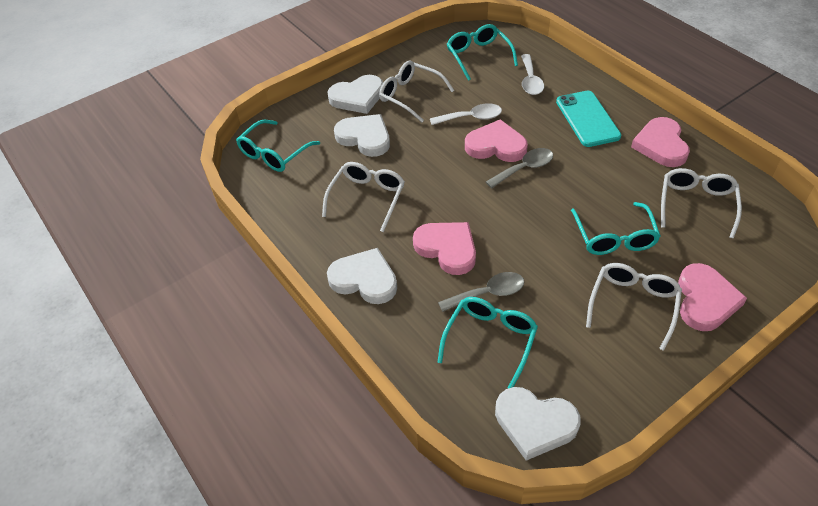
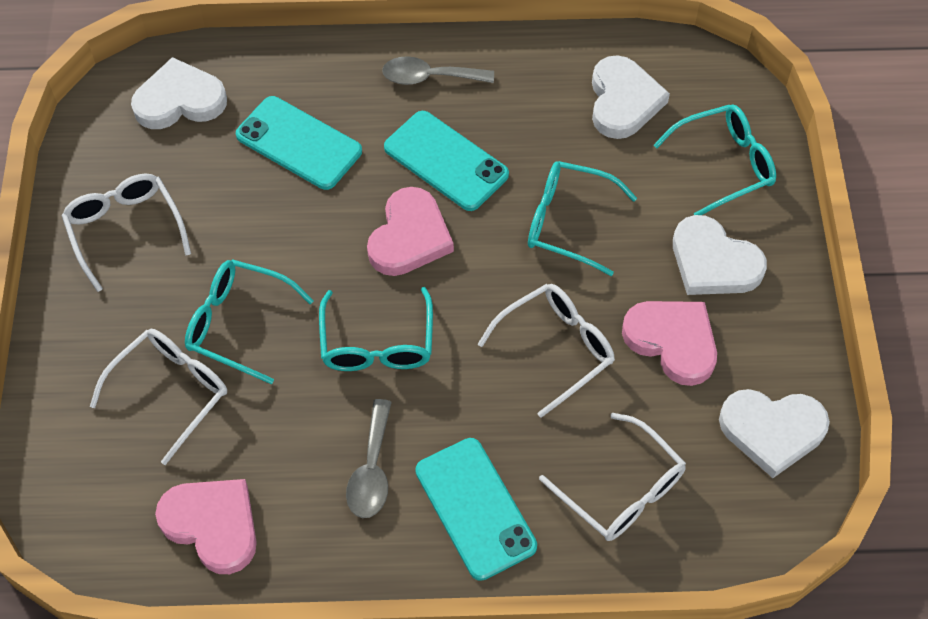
pink heart: 4 -> 3
turquoise phone: 1 -> 3
white spoon: 2 -> 0

